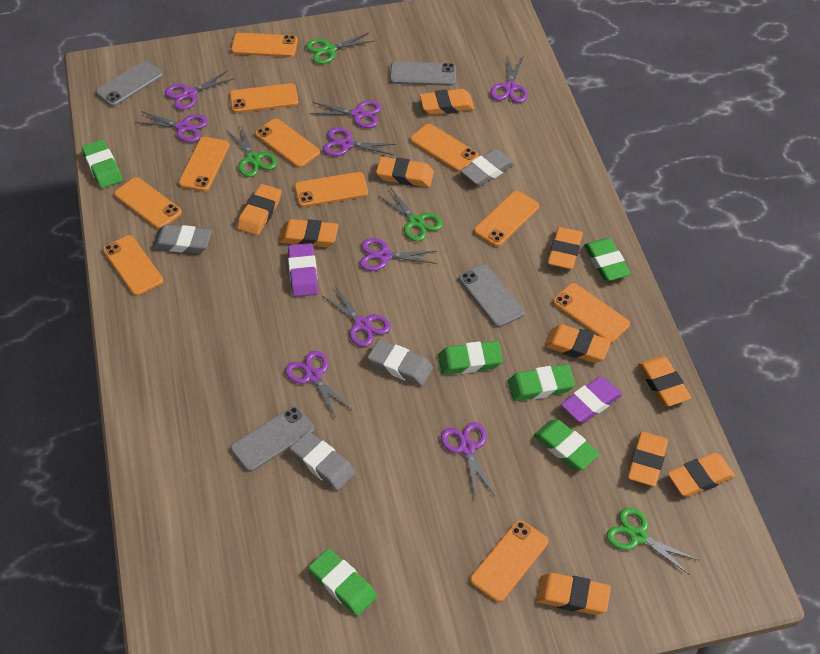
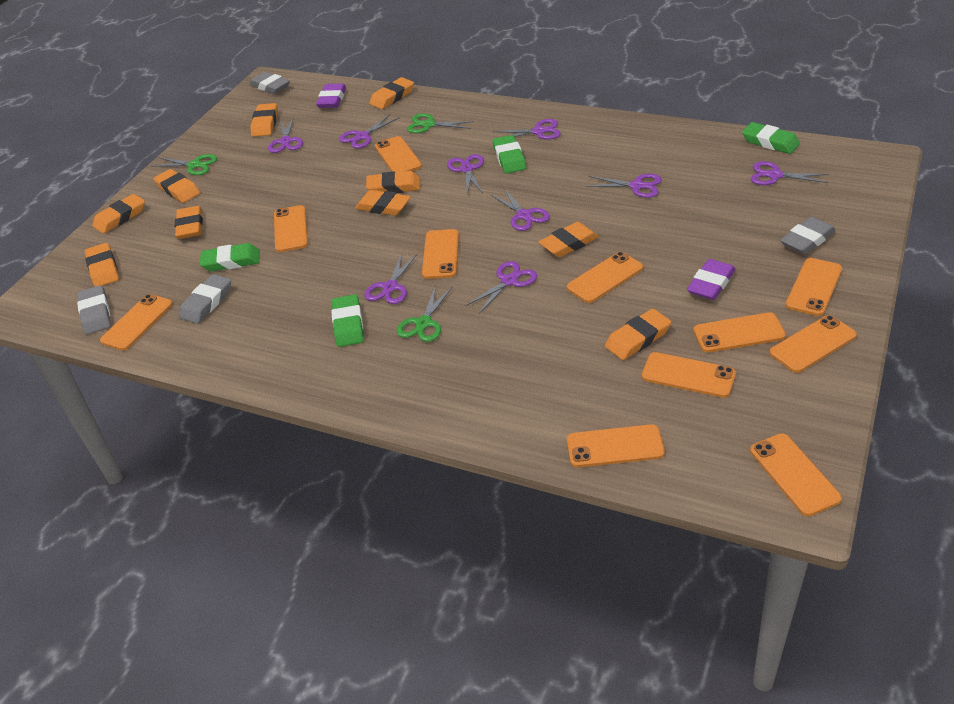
green eraser: 6 -> 4
green scissors: 4 -> 3
grey phone: 4 -> 0

